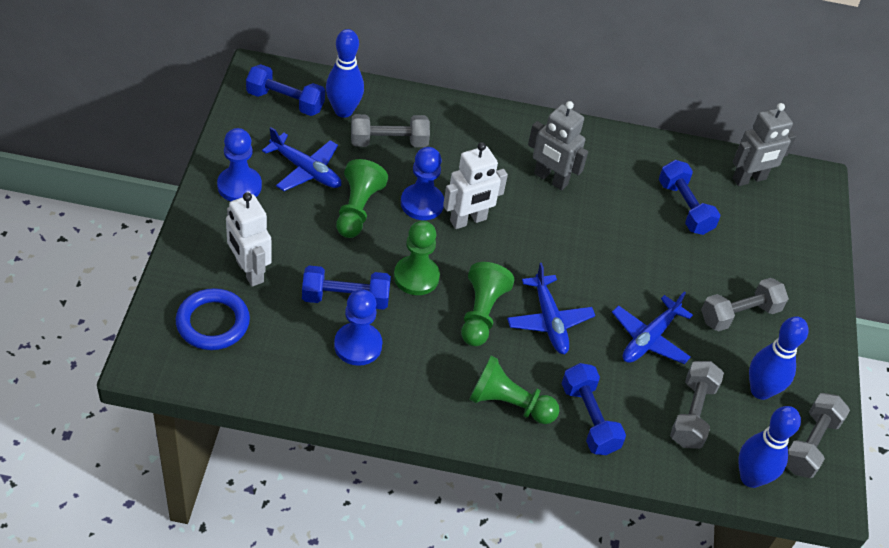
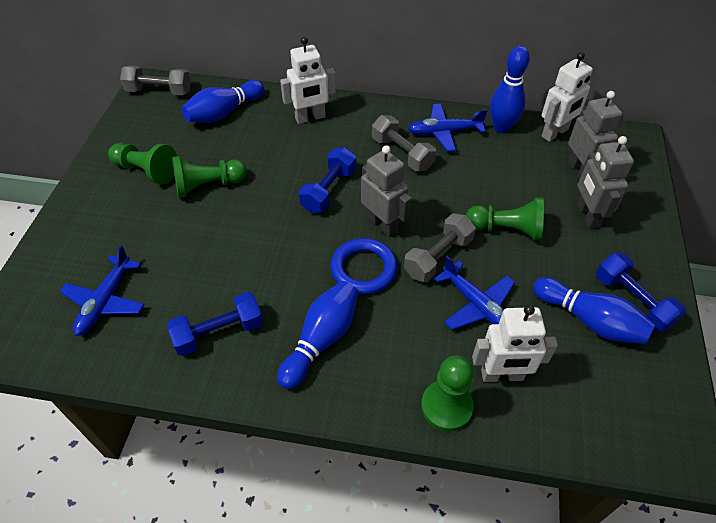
blue bowling pin: 3 -> 4
blue dumbbell: 4 -> 3
blue pawn: 3 -> 0
grey dumbbell: 4 -> 3
grey robot: 2 -> 3
white robot: 2 -> 3

